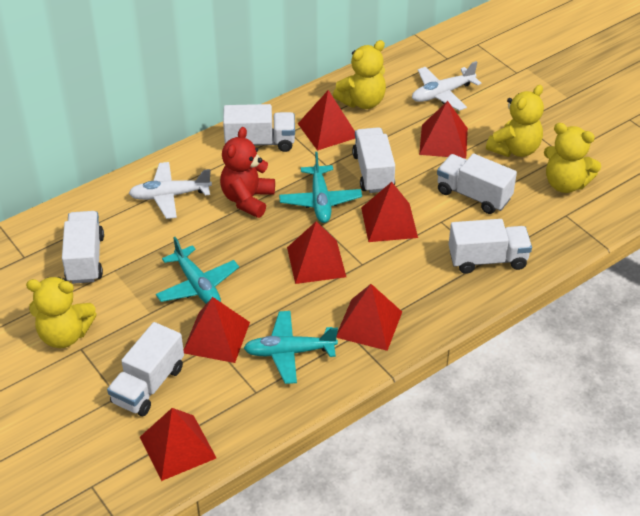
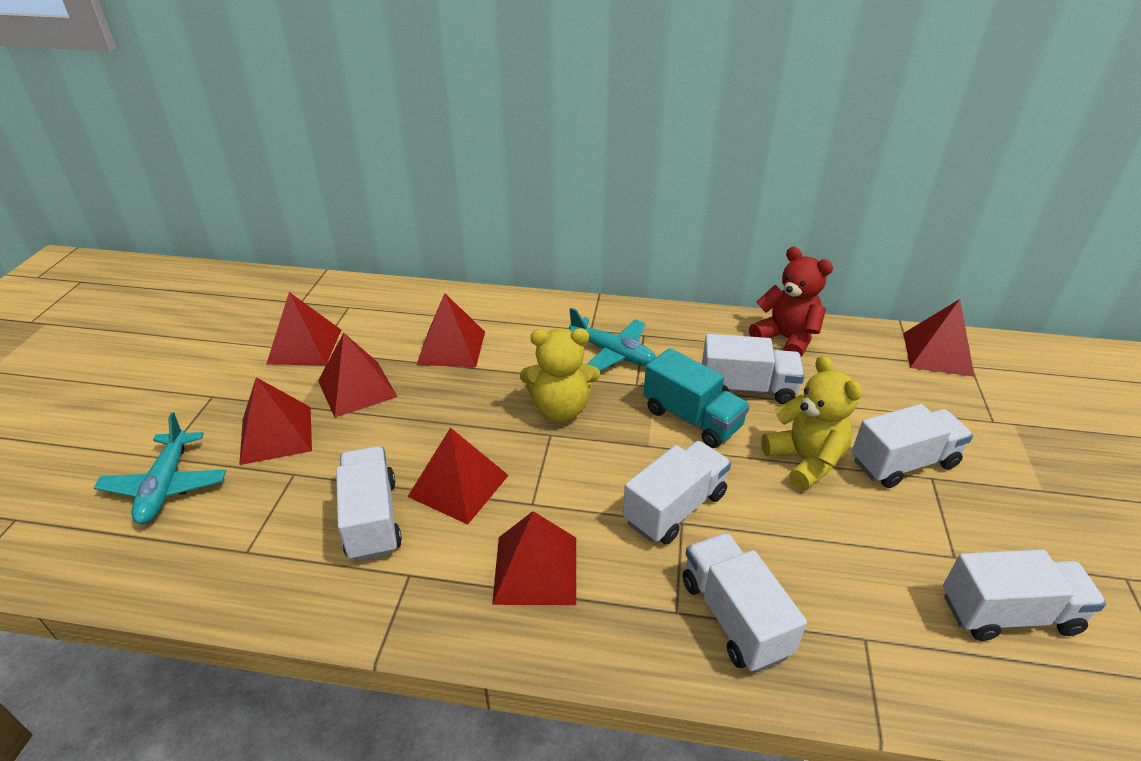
turquoise plane: 3 -> 2
turquoise truck: 0 -> 1
white plane: 2 -> 0
yellow teddy bear: 4 -> 2

